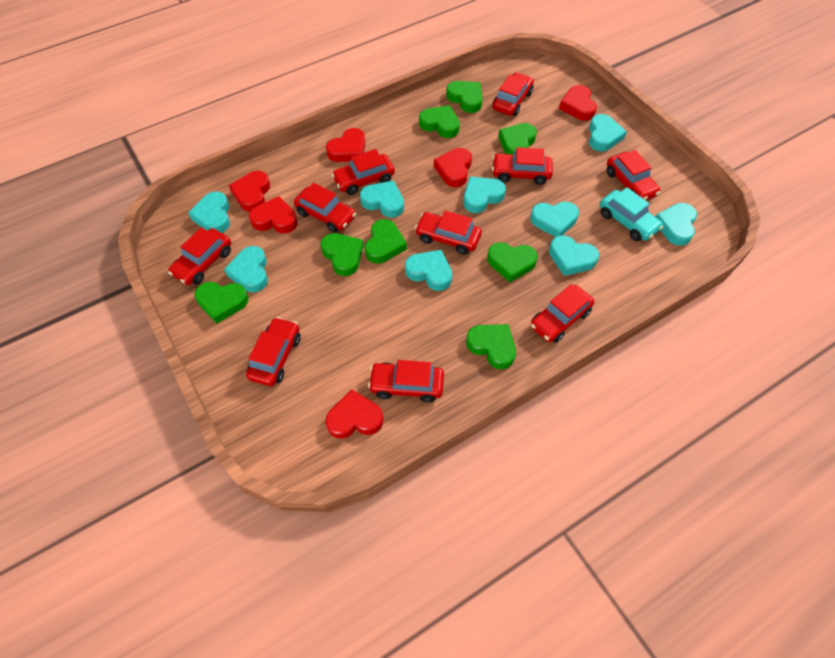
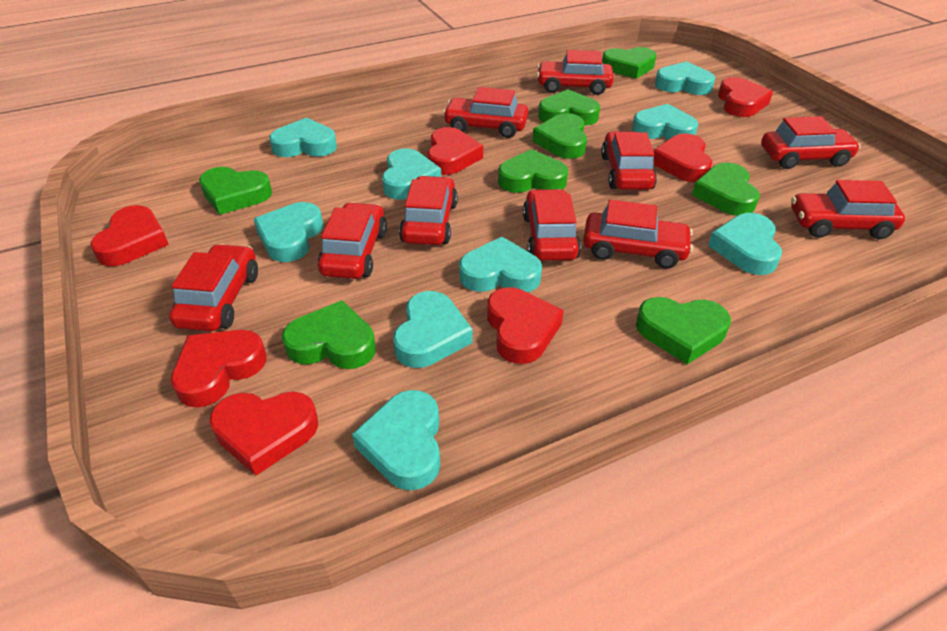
red heart: 6 -> 7
turquoise car: 1 -> 0

